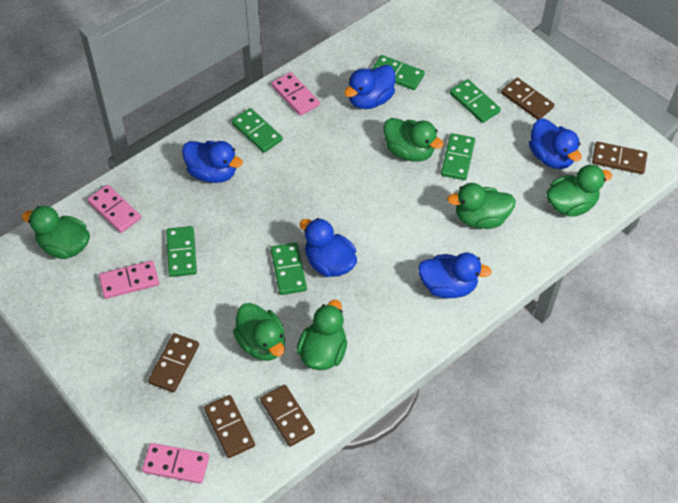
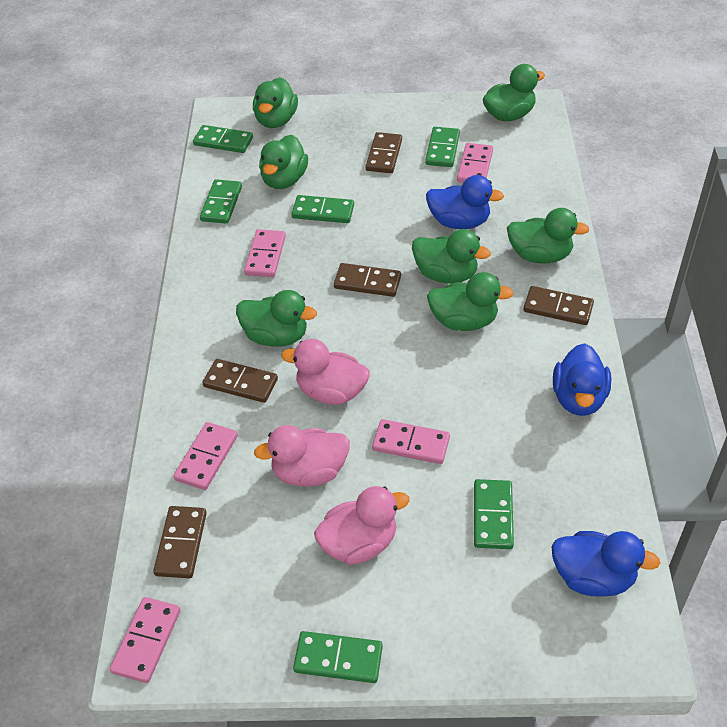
blue duck: 5 -> 3
green duck: 6 -> 7
pink domino: 4 -> 5
pink duck: 0 -> 3

